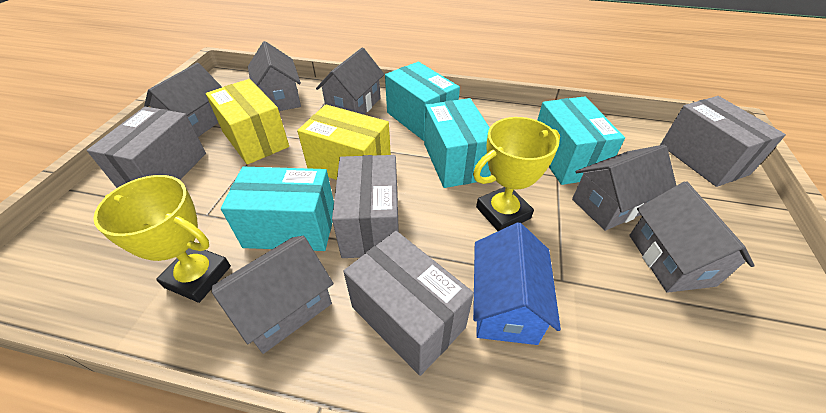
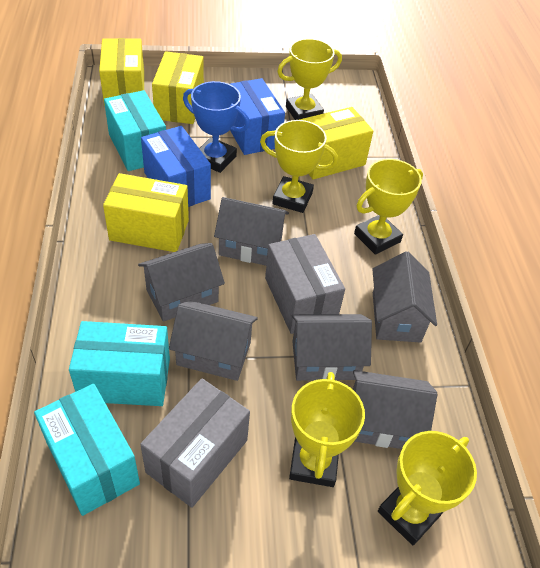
blue box: 0 -> 2
blue house: 1 -> 0
blue trophy: 0 -> 1
grey box: 4 -> 2
turquoise box: 4 -> 3
yellow box: 2 -> 4
yellow trophy: 2 -> 5

